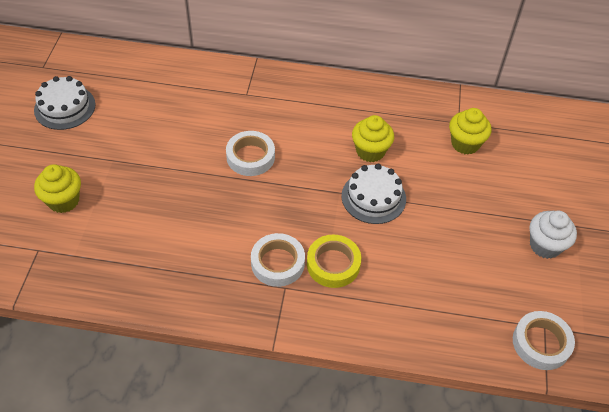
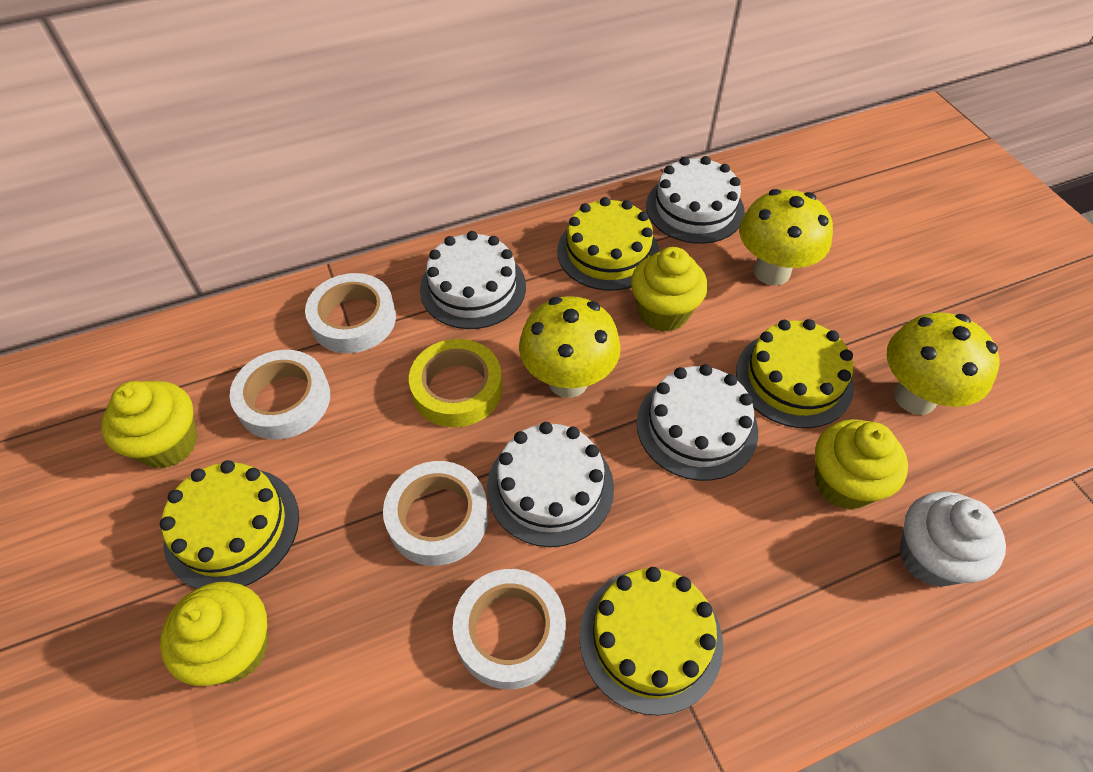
white cake: 2 -> 4
white tape: 3 -> 4
yellow cake: 0 -> 4
yellow cupcake: 3 -> 4
yellow mushroom: 0 -> 3

